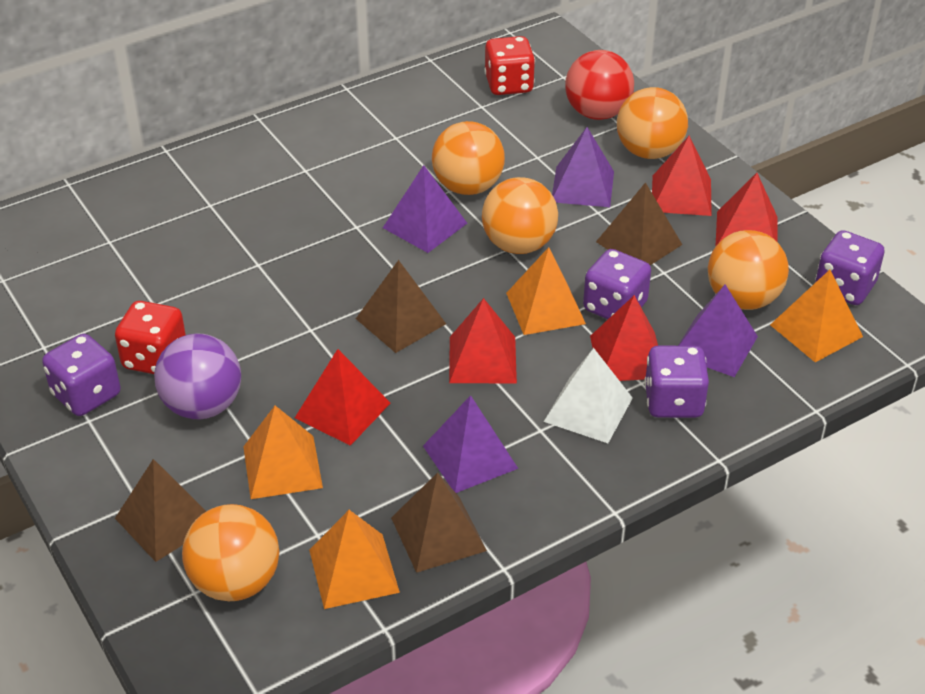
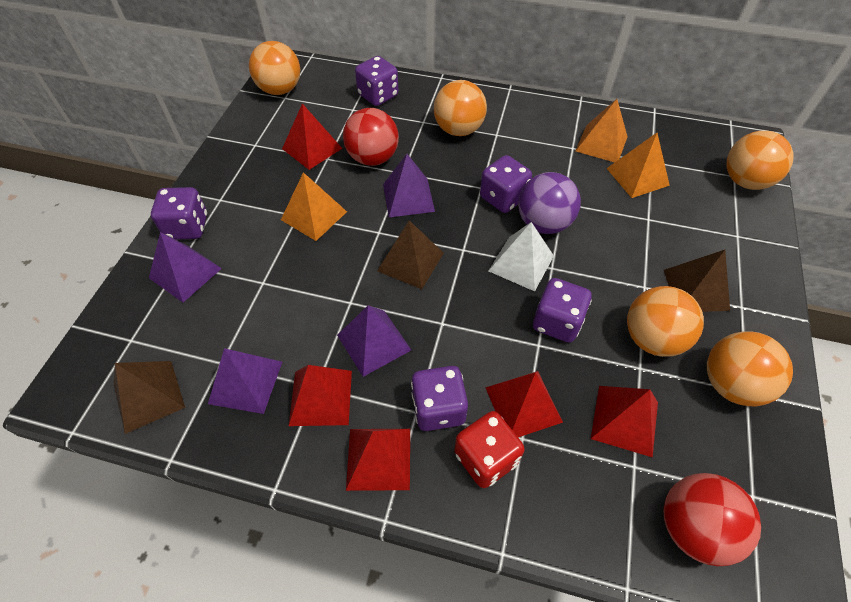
brown pyramid: 4 -> 3
orange pyramid: 4 -> 3
purple dice: 4 -> 5
red ball: 1 -> 2
red dice: 2 -> 1

